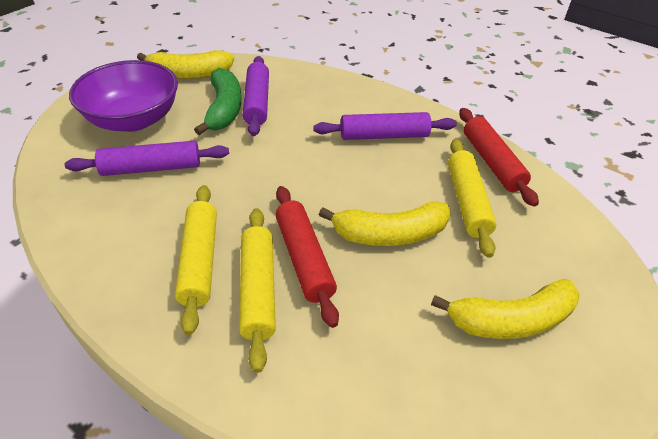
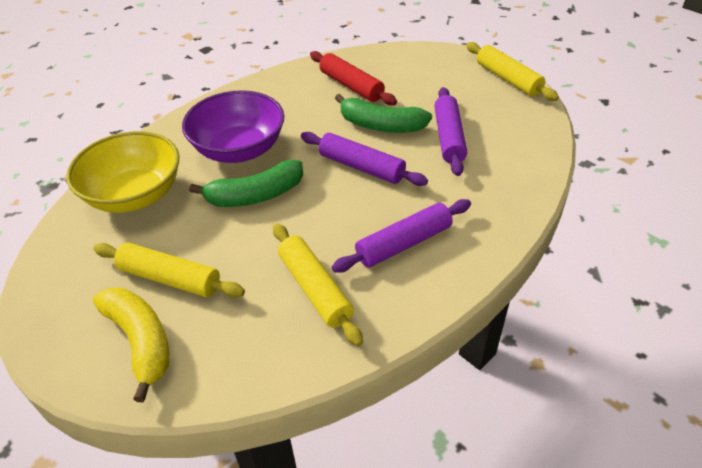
green banana: 1 -> 2
red rolling pin: 2 -> 1
yellow banana: 3 -> 1
yellow bowl: 0 -> 1

